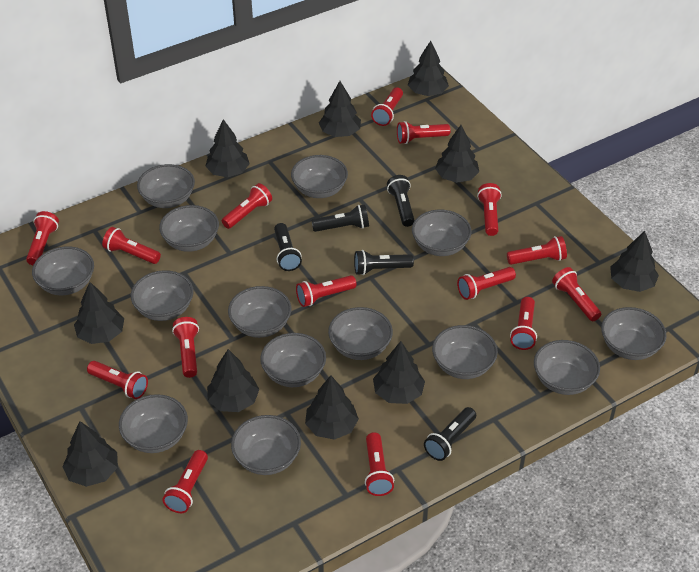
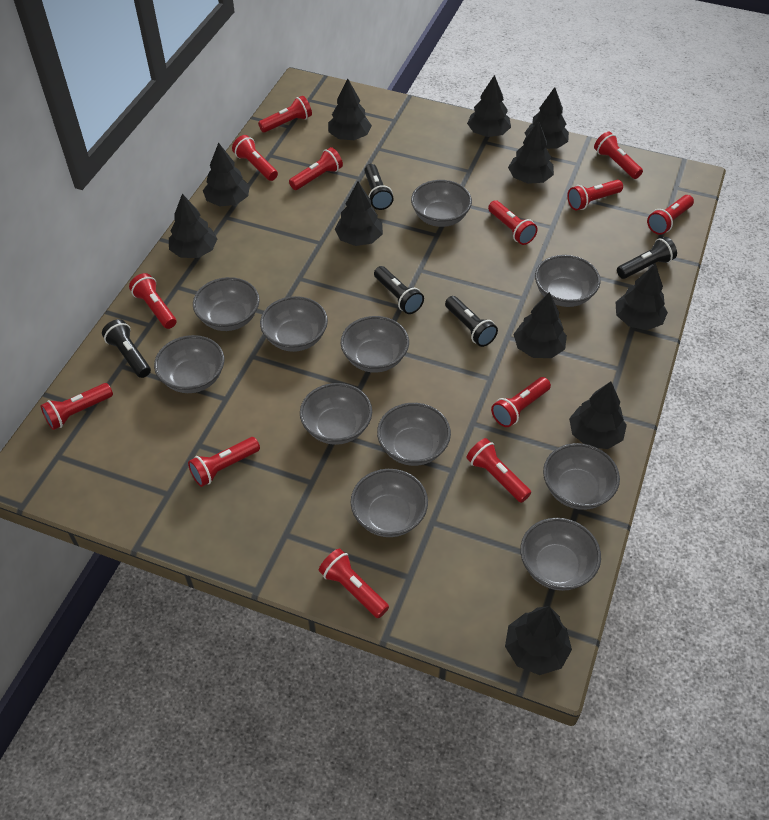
black tree: 10 -> 11
grey bowl: 14 -> 11
red flashlight: 15 -> 13

